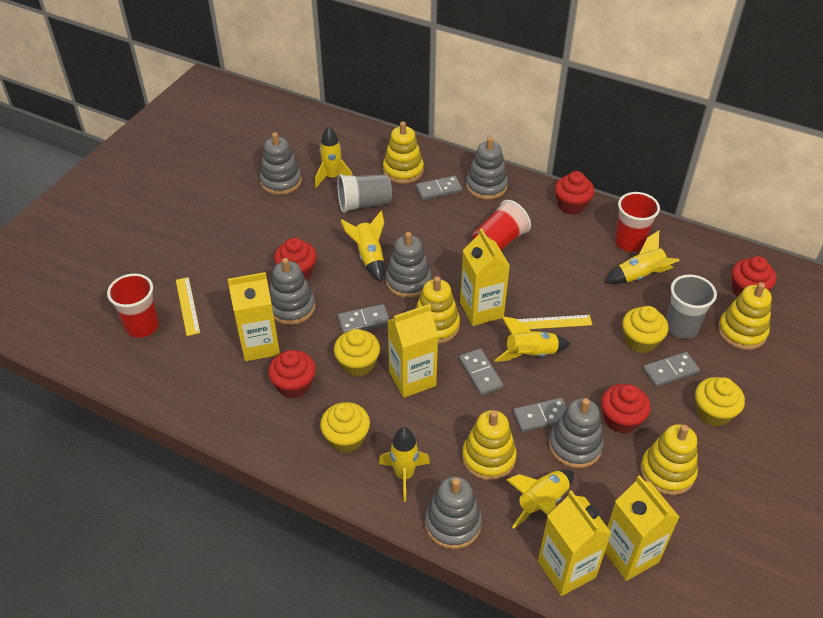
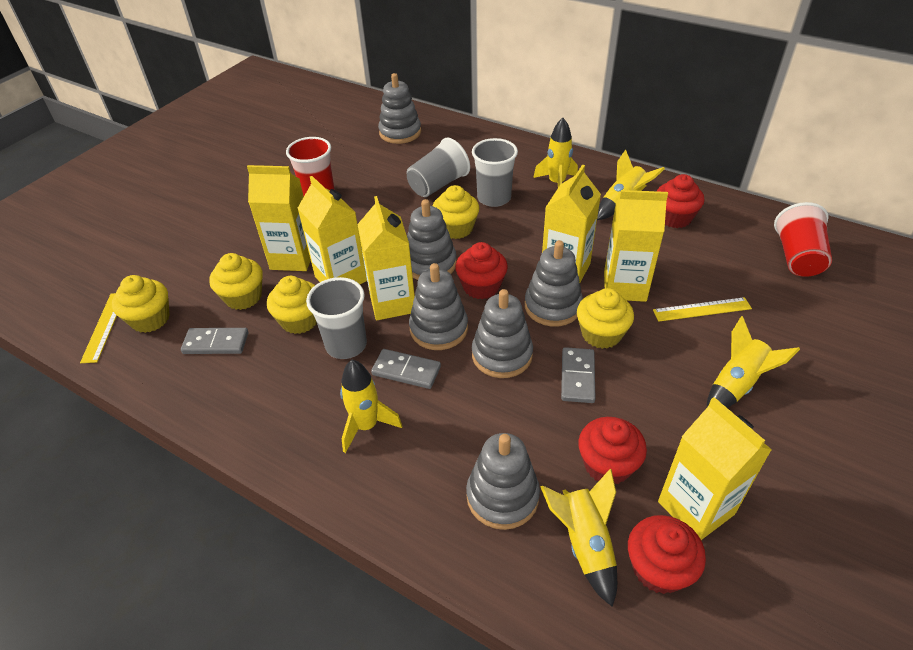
grey cup: 2 -> 3
grey domino: 5 -> 3
red cup: 3 -> 2
red cupcake: 5 -> 4
yellow carton: 5 -> 6
yellow cupcake: 4 -> 5
yellow rocket: 6 -> 5
yellow stacking toy: 5 -> 0

